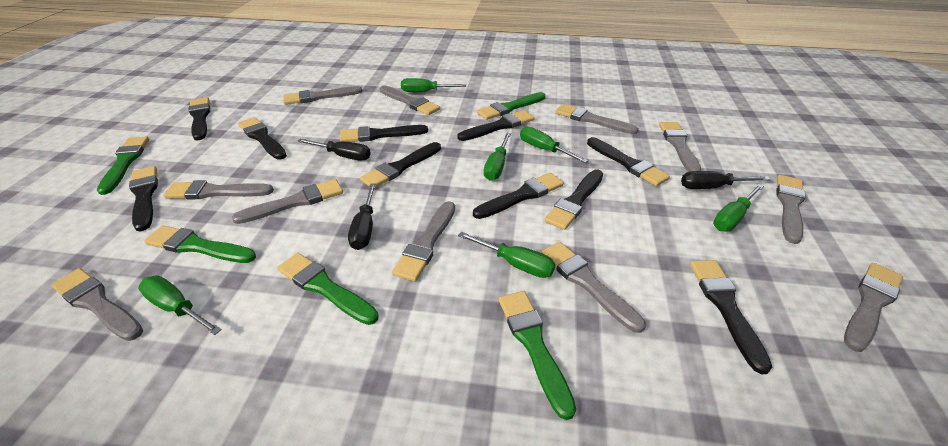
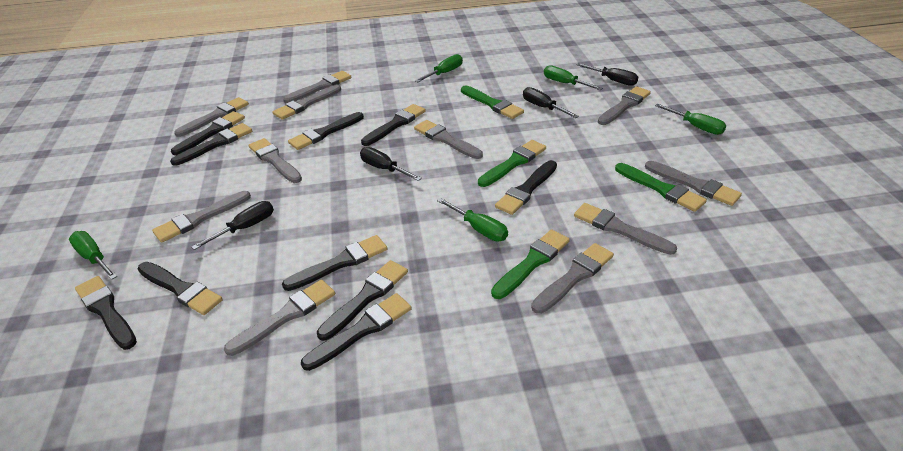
black screwdriver: 3 -> 4
green brush: 5 -> 4
green screwdriver: 6 -> 5

